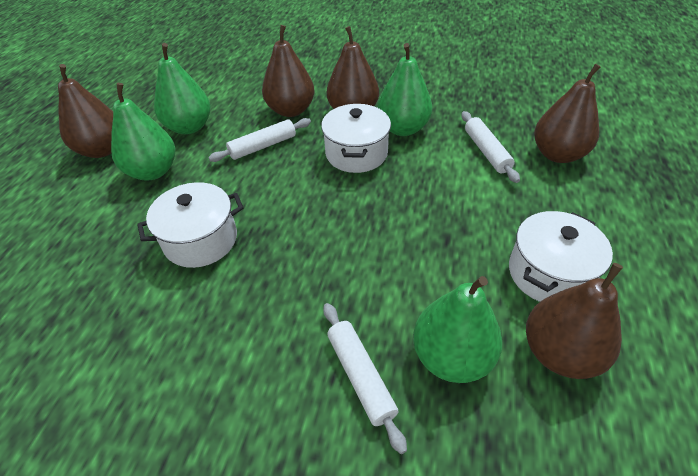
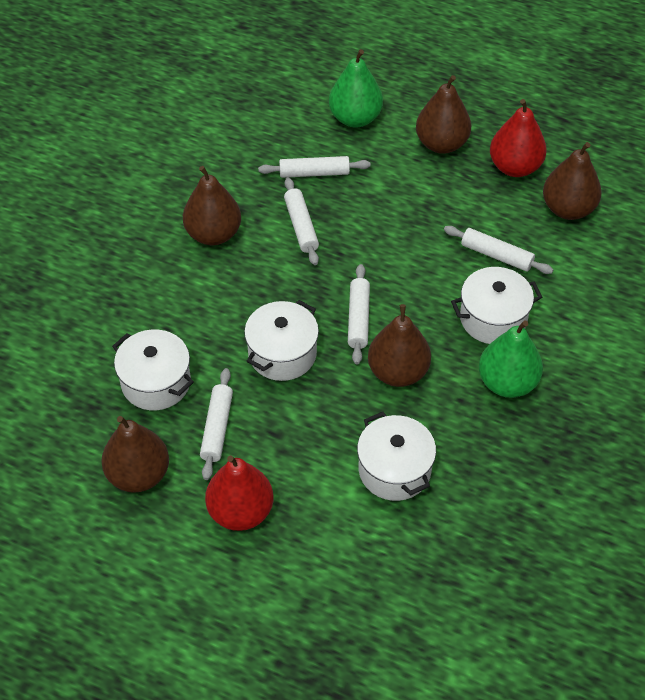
green pear: 4 -> 2
red pear: 0 -> 2
white pot: 3 -> 4
white rolling pin: 3 -> 5

